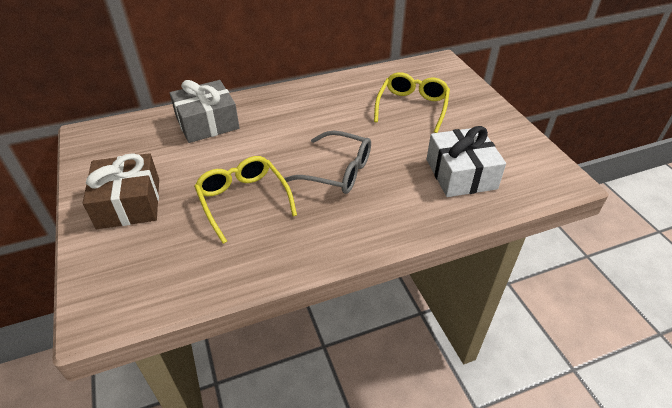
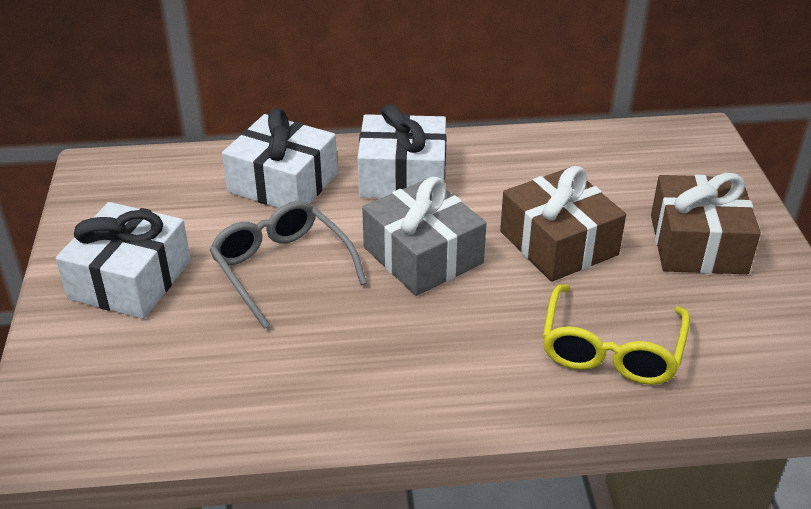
brown gift: 1 -> 2
white gift: 1 -> 3
yellow glasses: 2 -> 1

